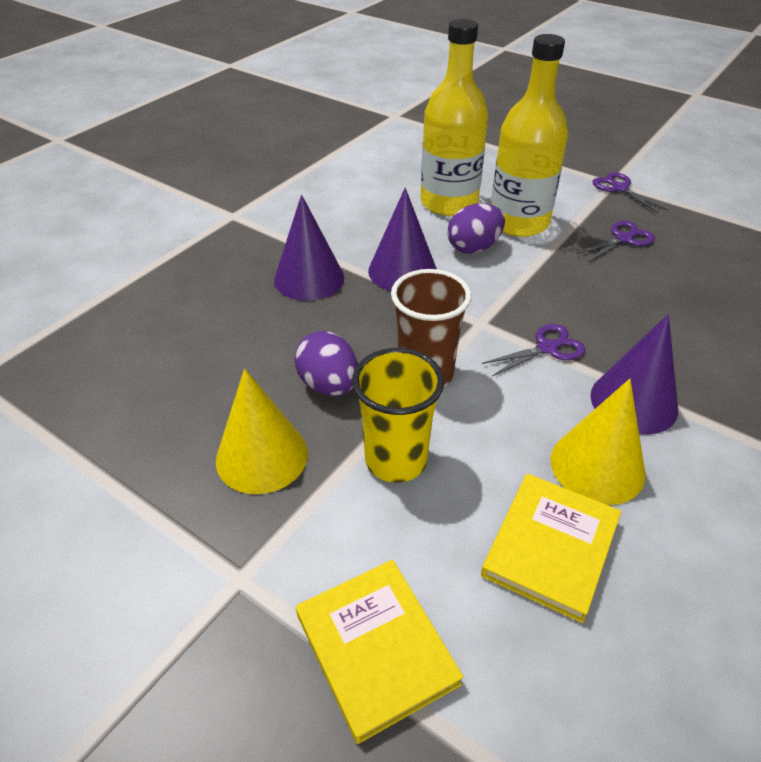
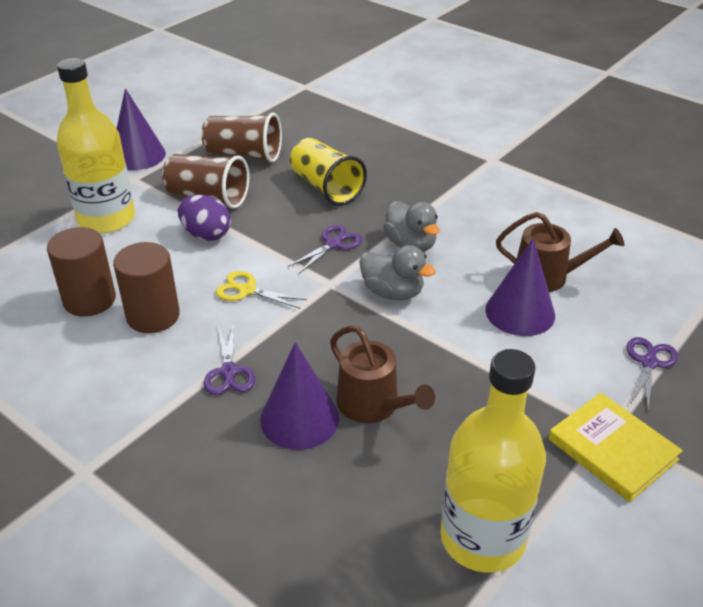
brown cup: 1 -> 2
brown cylinder: 0 -> 2
brown watering can: 0 -> 2
grey duck: 0 -> 2
purple egg: 2 -> 1
yellow book: 2 -> 1
yellow cone: 2 -> 0
yellow scissors: 0 -> 1

